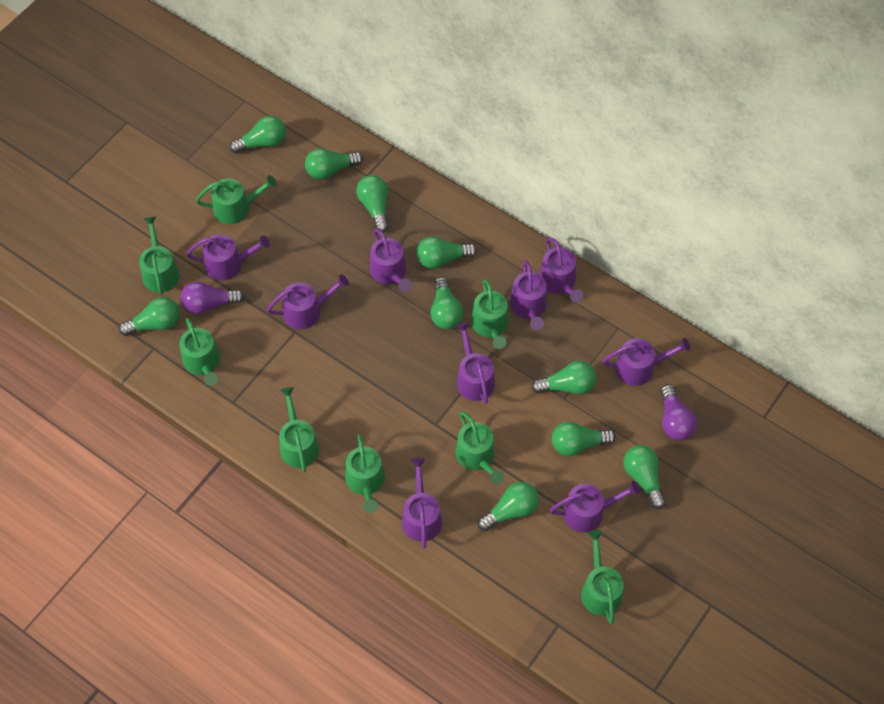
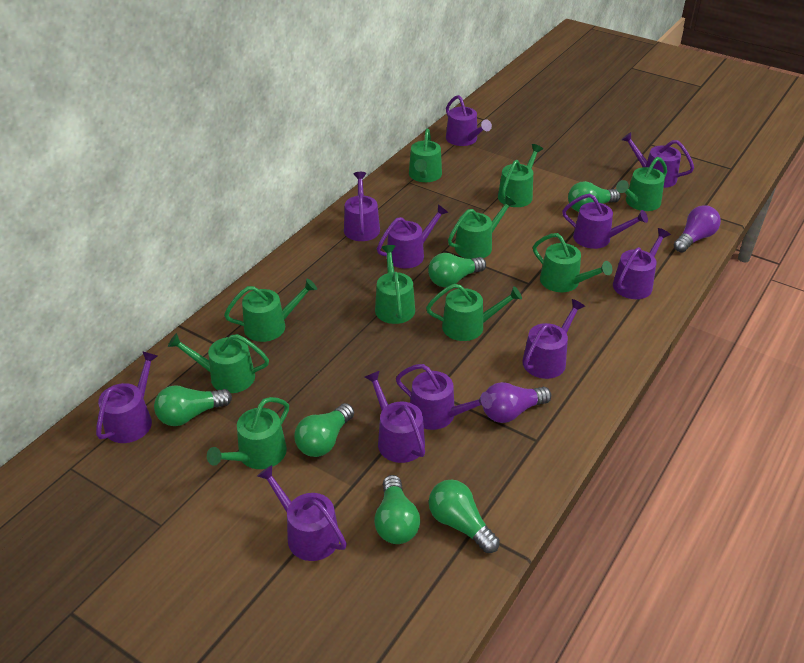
green light bulb: 10 -> 6
green watering can: 8 -> 10
purple watering can: 9 -> 11

